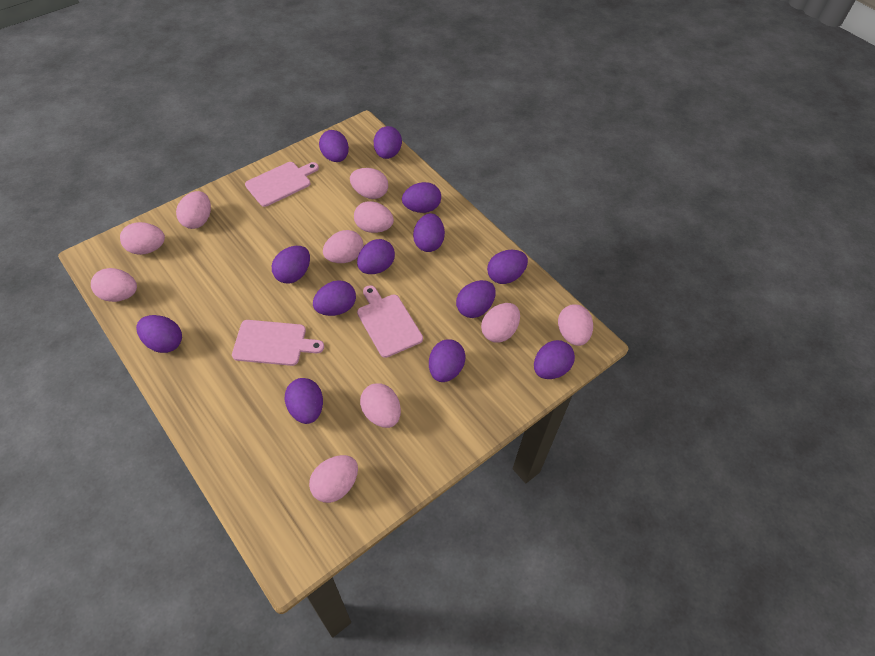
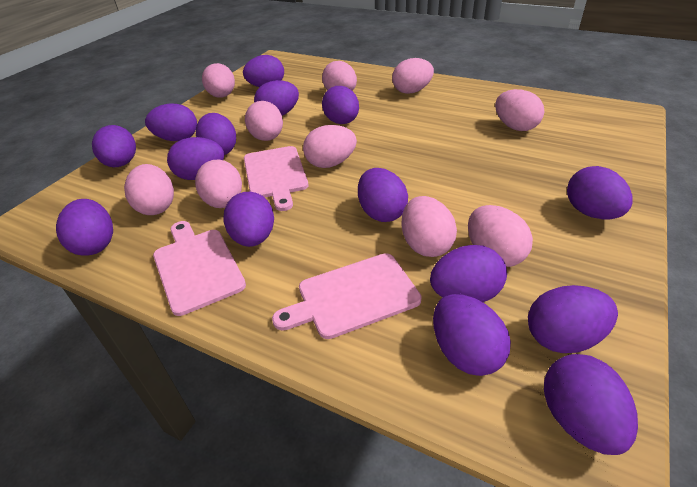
purple egg: 13 -> 15

